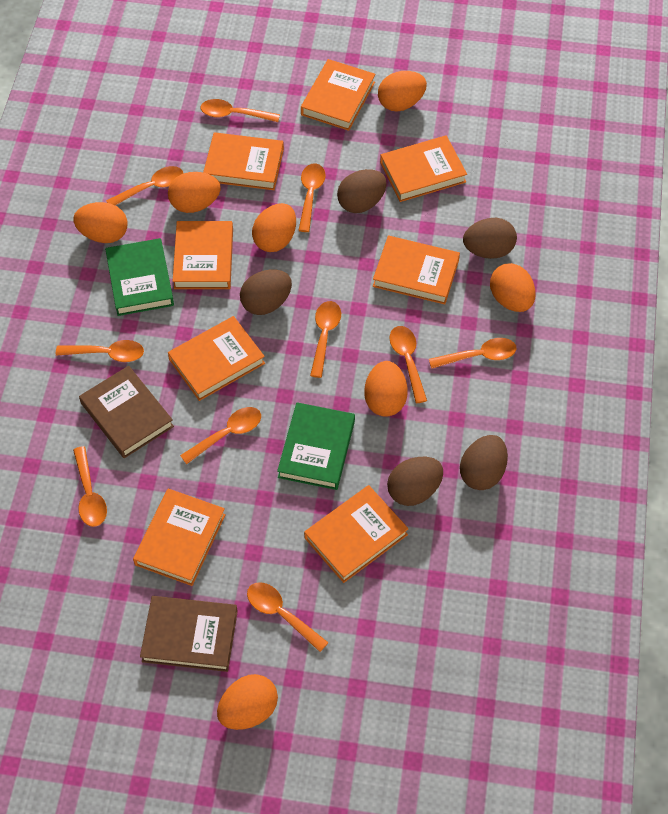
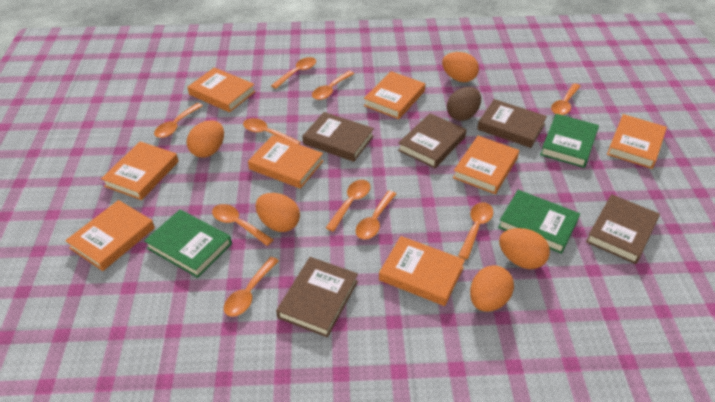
brown book: 2 -> 5
brown egg: 5 -> 1
green book: 2 -> 3
orange egg: 7 -> 5

